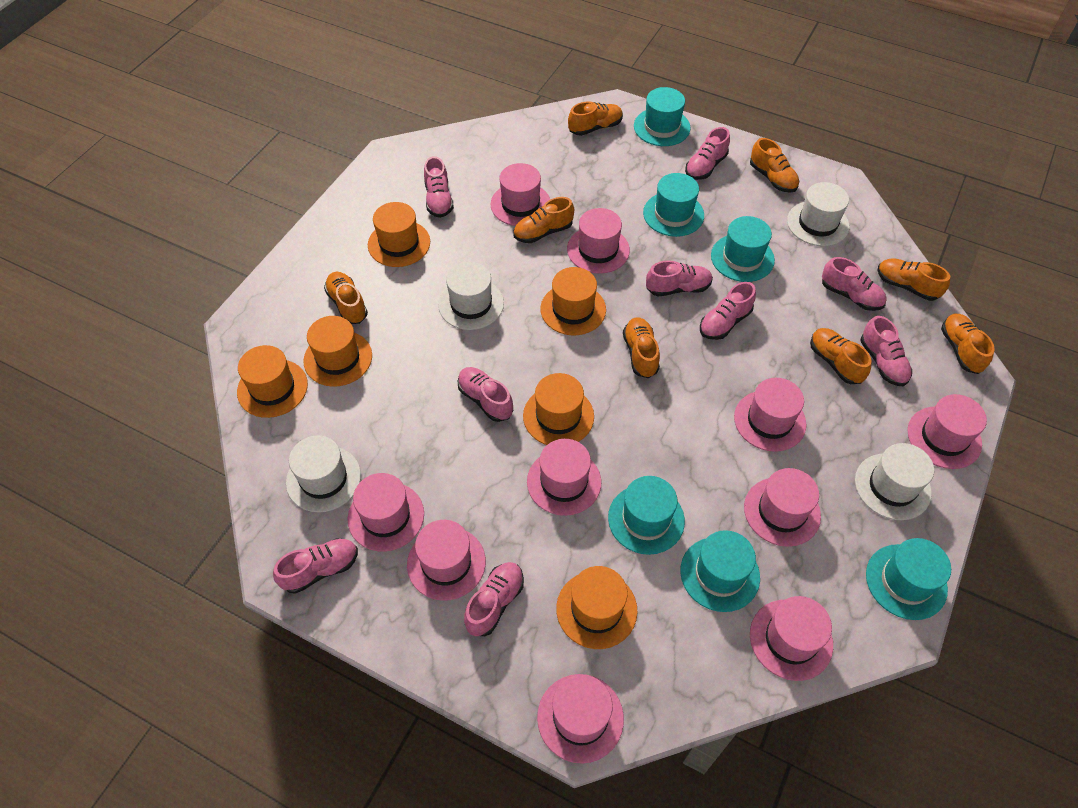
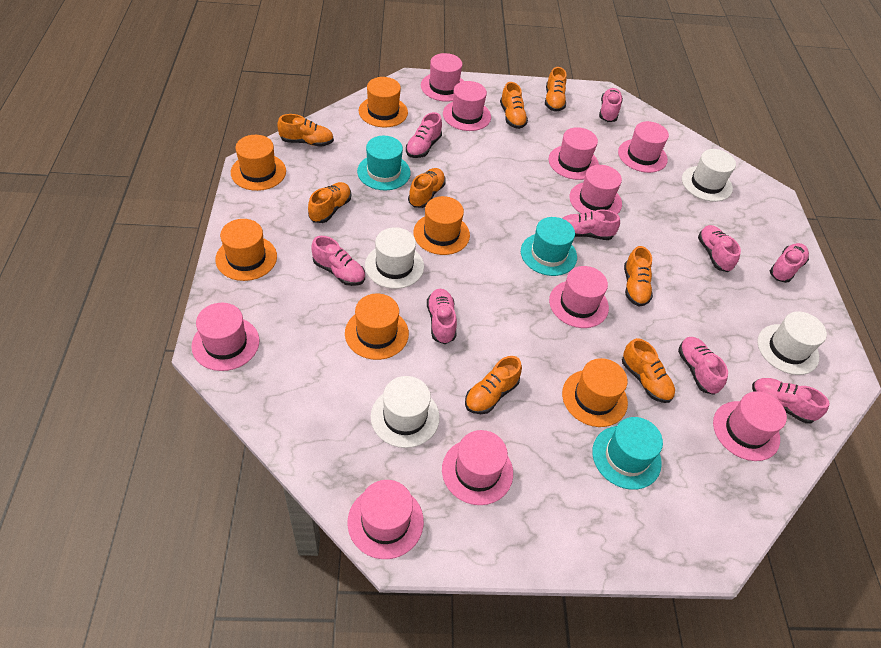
turquoise hat: 6 -> 3

